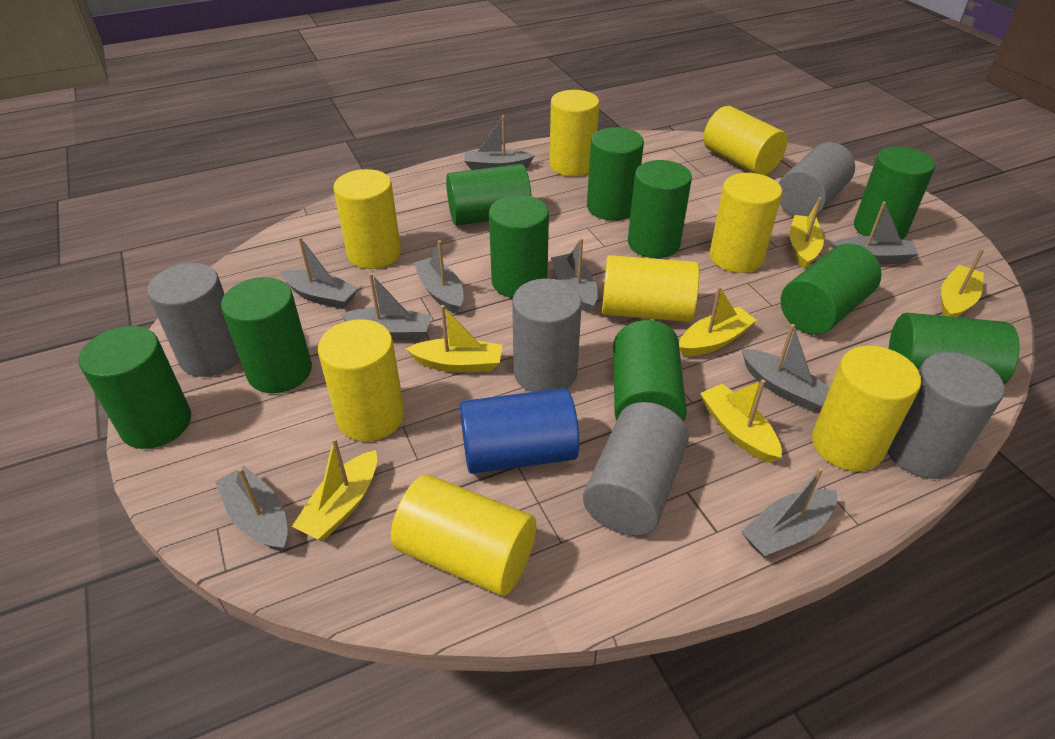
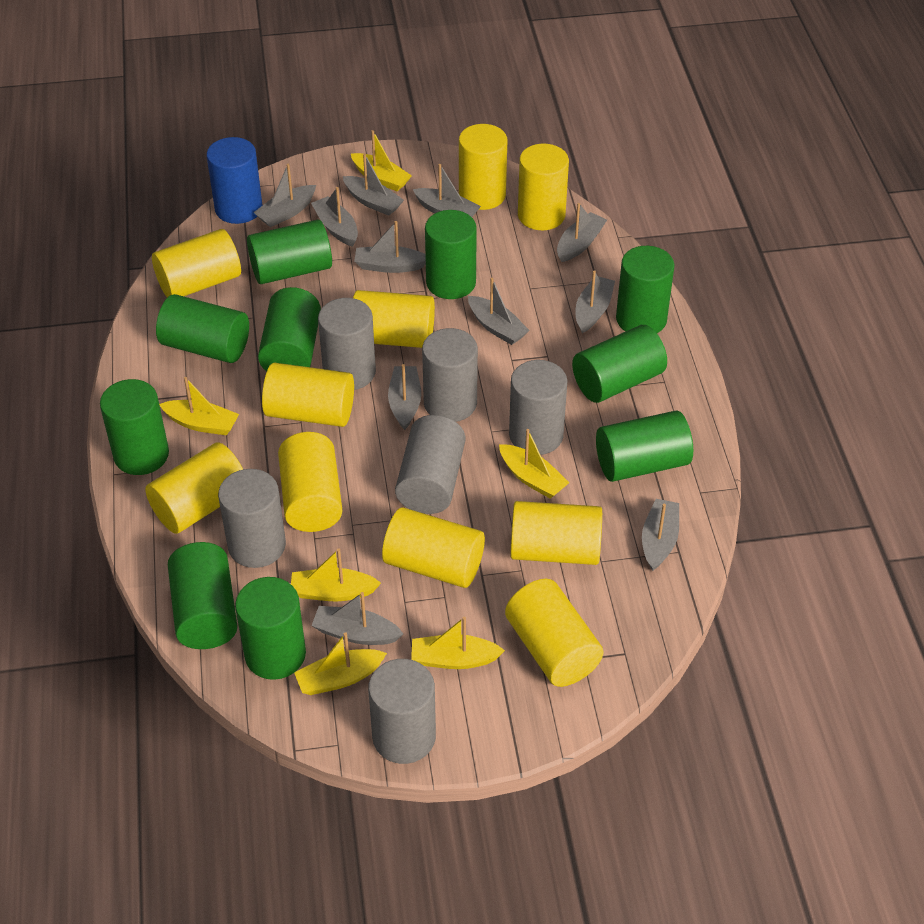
grey boat: 9 -> 11
grey cylinder: 5 -> 6
yellow cylinder: 8 -> 10

